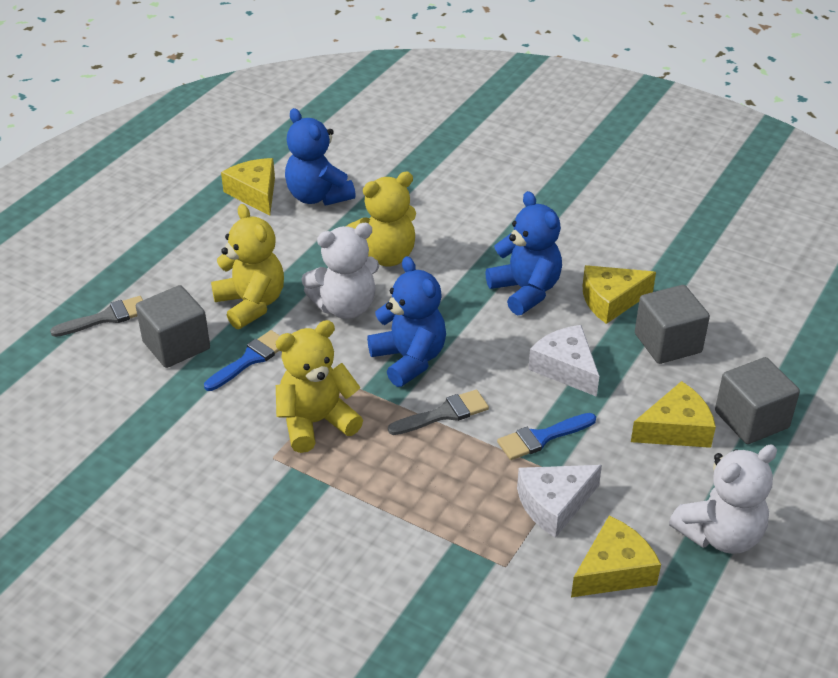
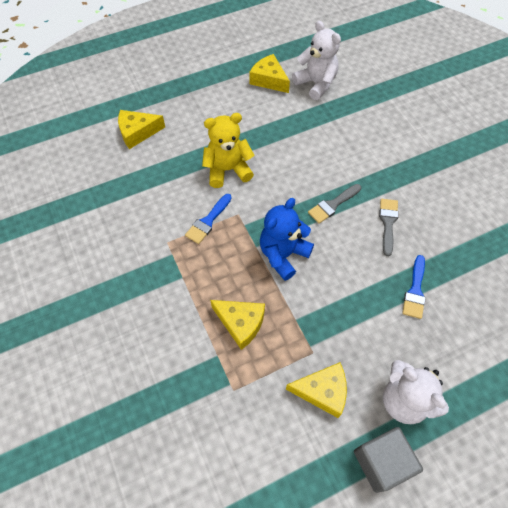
blue teddy bear: 3 -> 1
grey cube: 3 -> 1
white cheese: 2 -> 0
yellow teddy bear: 3 -> 1

